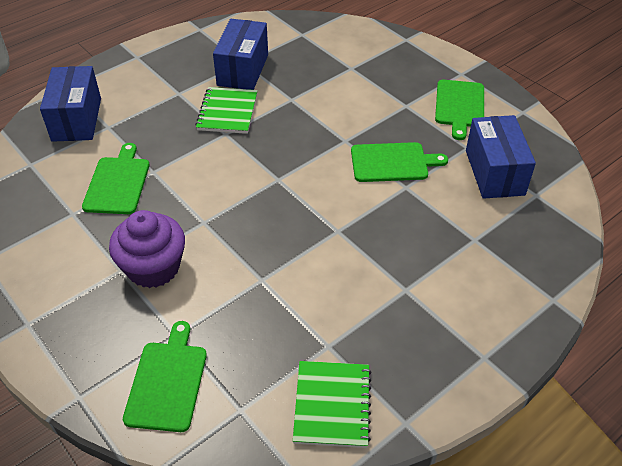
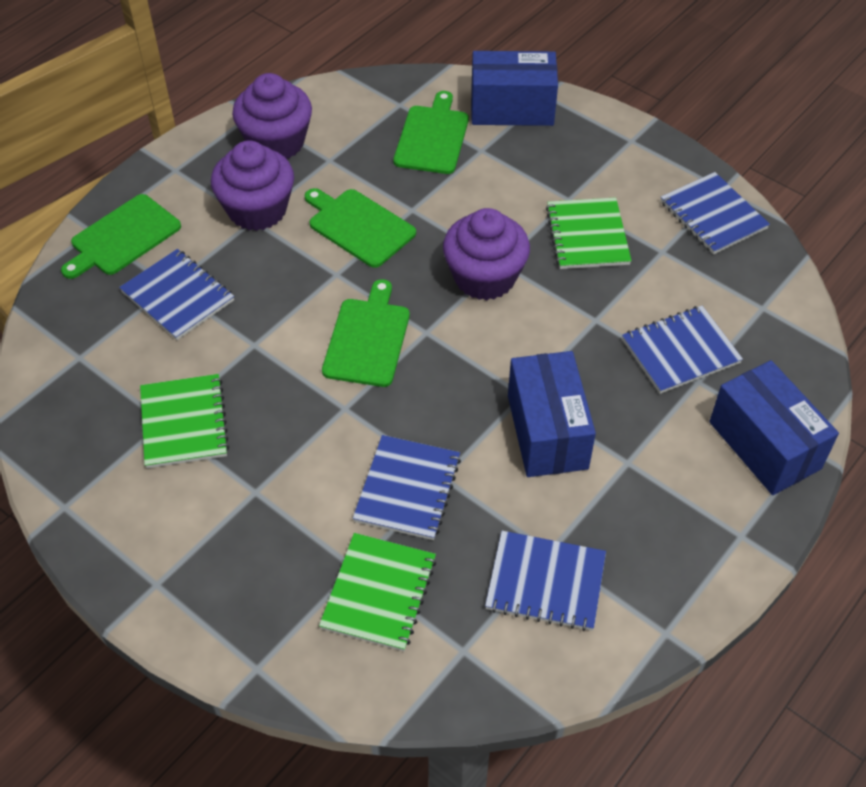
blue notebook: 0 -> 5
green notebook: 2 -> 3
purple cupcake: 1 -> 3

